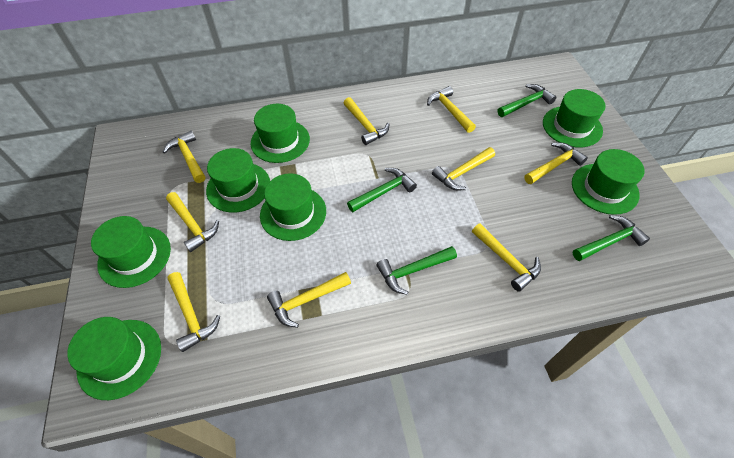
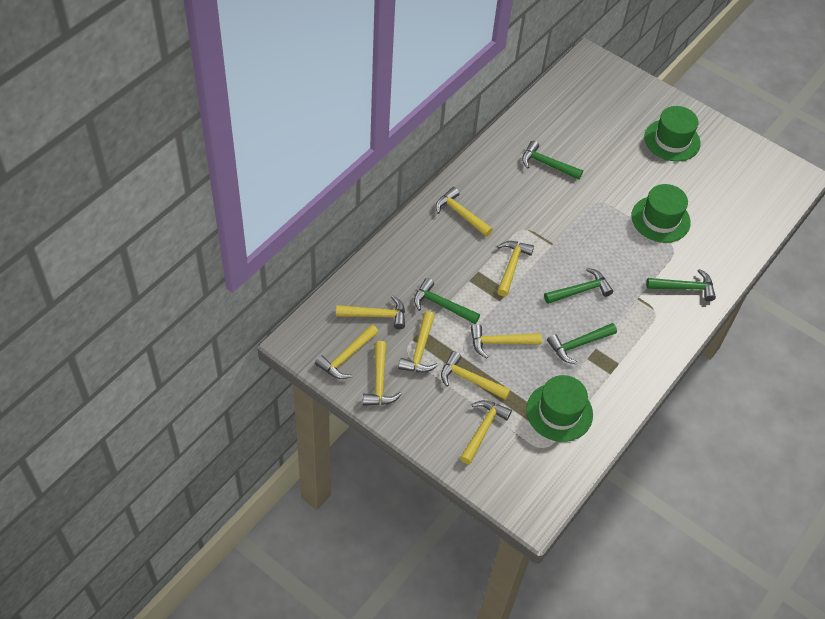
green hammer: 4 -> 5
green hat: 7 -> 3

